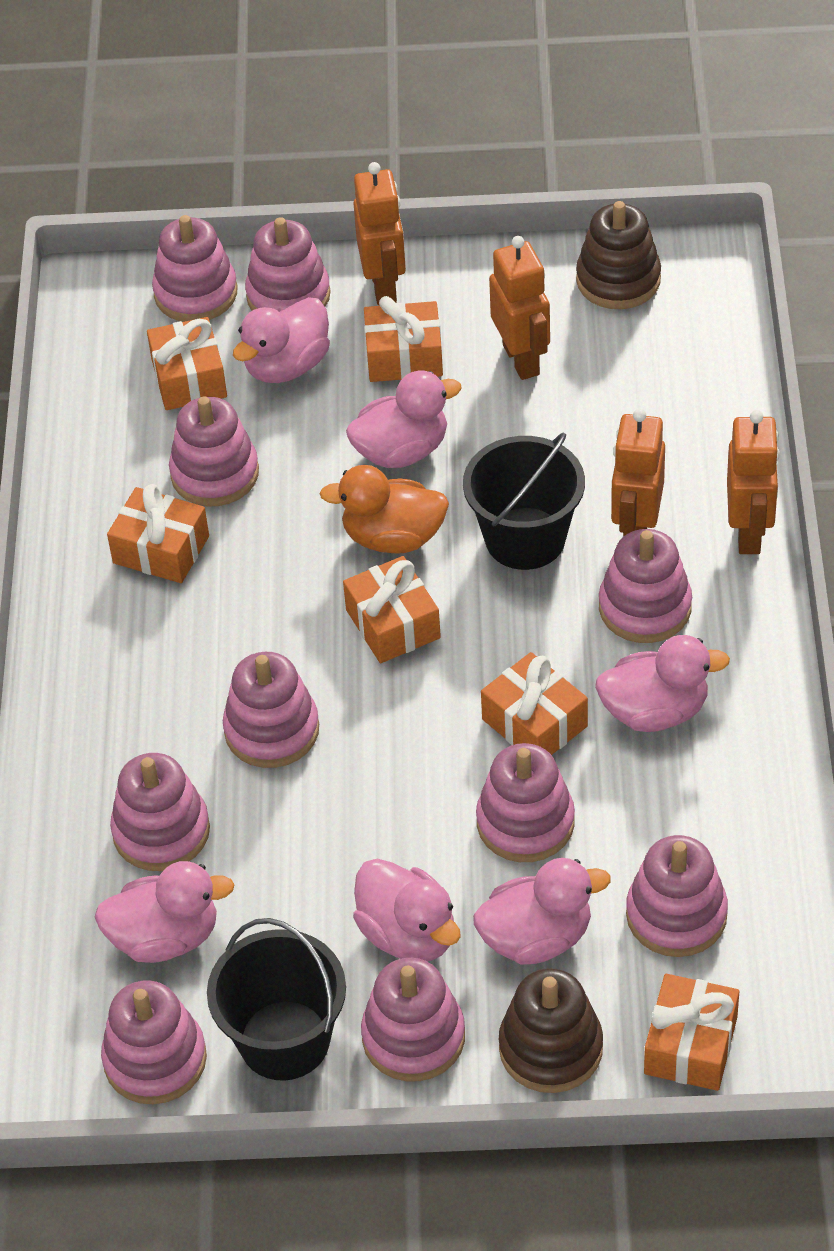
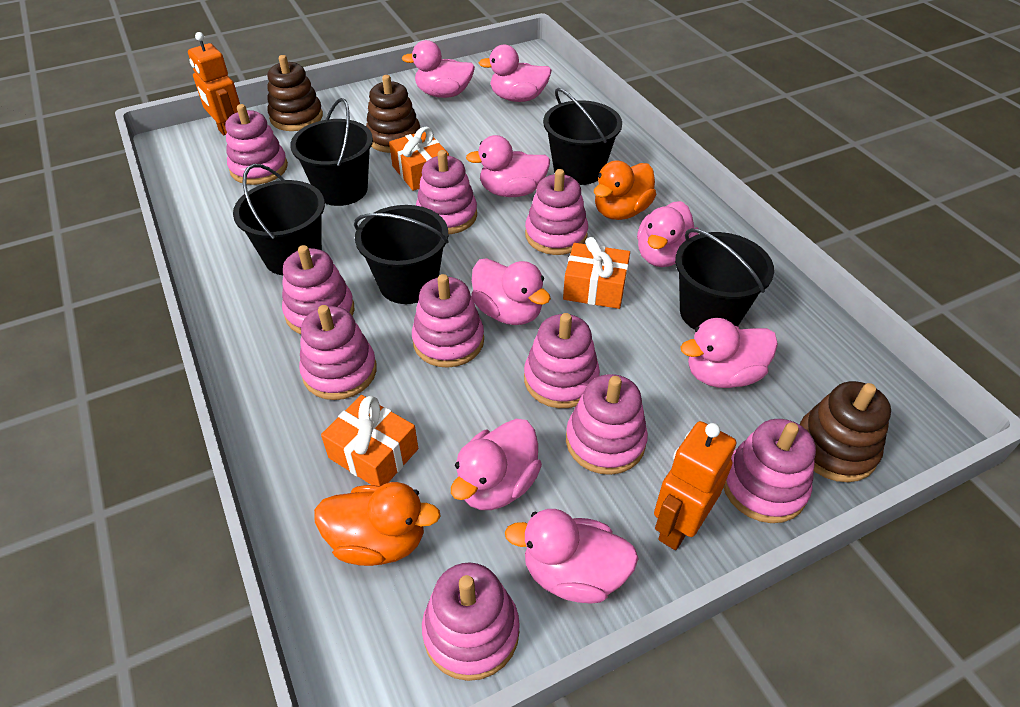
black bucket: 2 -> 5
brown stacking toy: 2 -> 3
orange duck: 1 -> 2
orange gift: 6 -> 3
orange robot: 4 -> 2
pink duck: 6 -> 8

